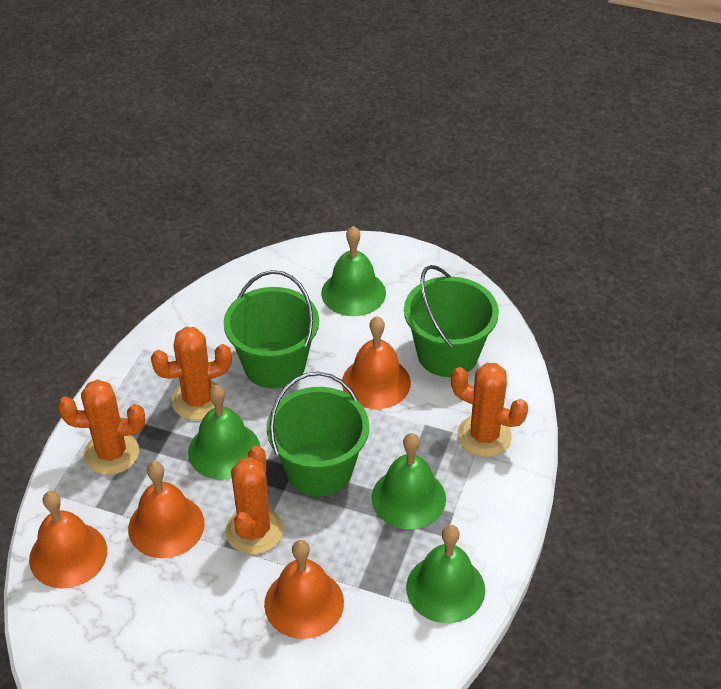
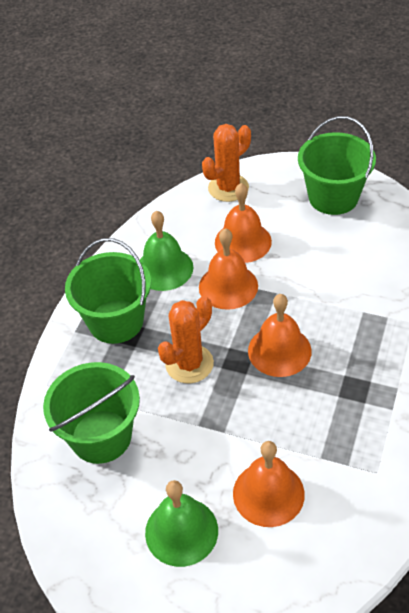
green bell: 4 -> 2
orange cactus: 4 -> 2

